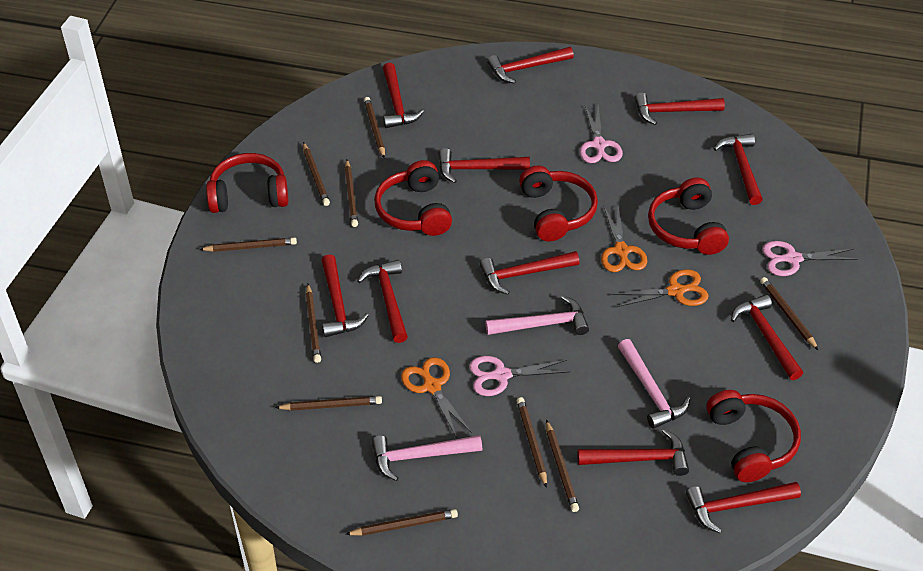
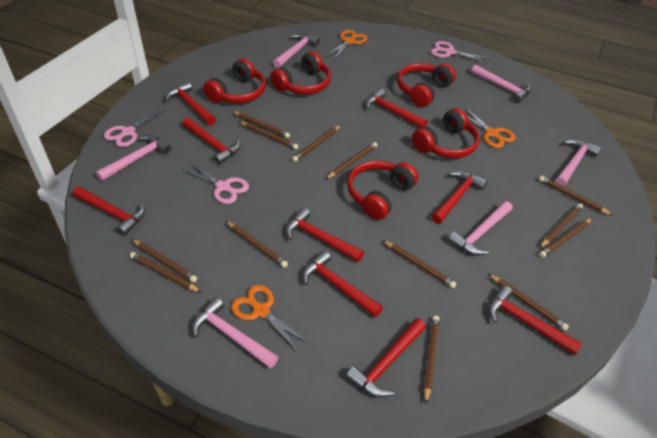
brown pencil: 10 -> 13
pink hammer: 3 -> 6
red hammer: 11 -> 9

